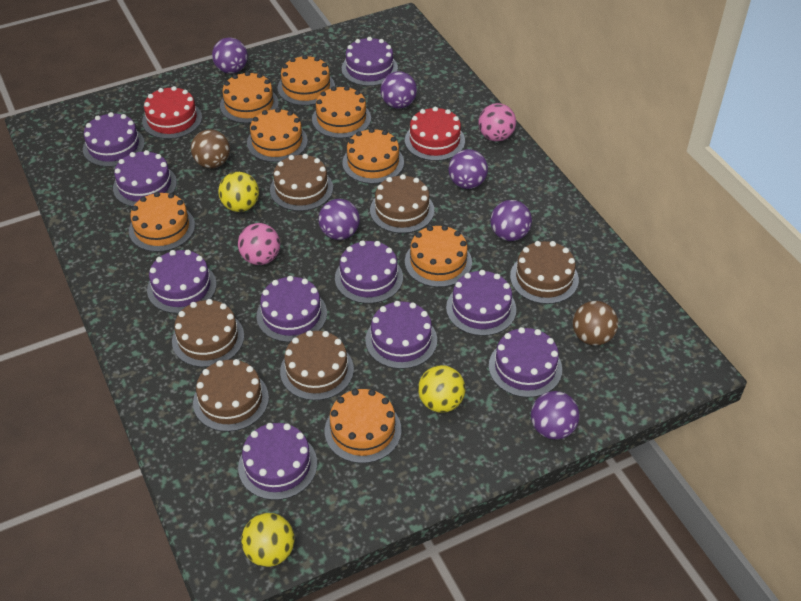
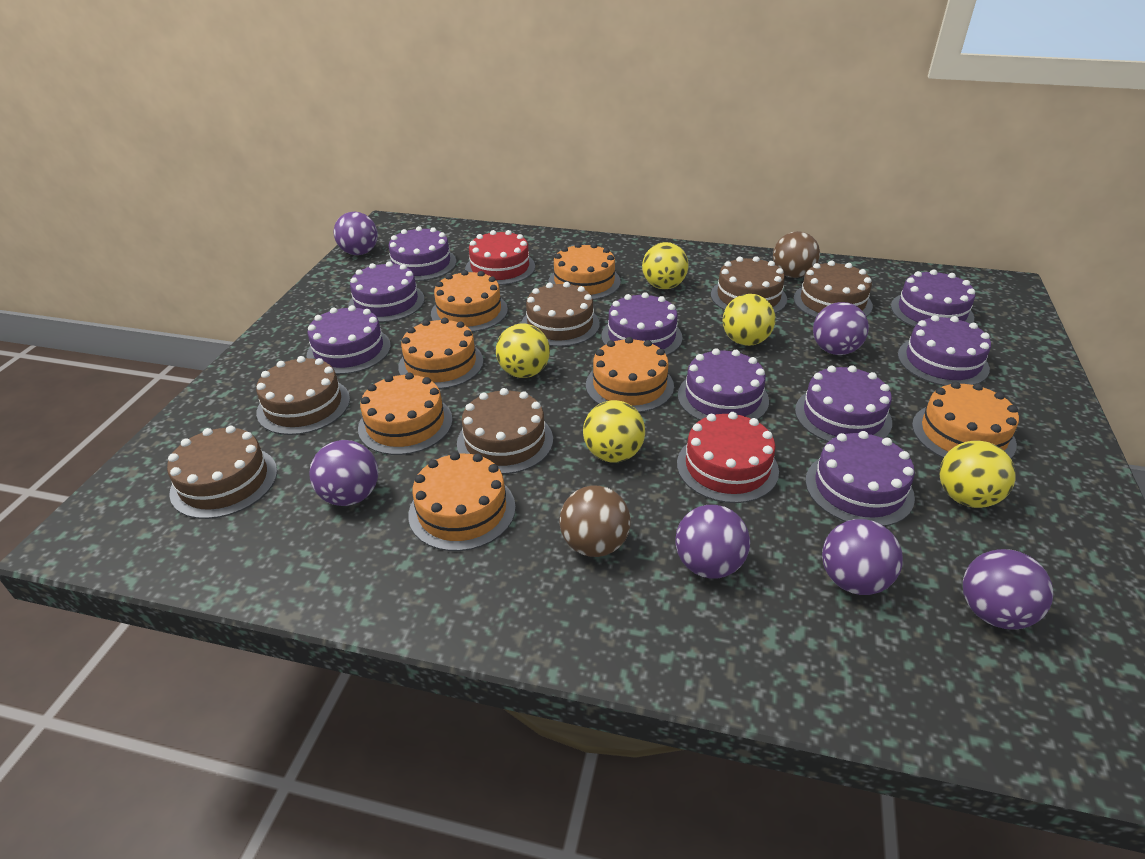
orange cake: 8 -> 7
pink ball: 2 -> 0
purple cake: 10 -> 9
yellow ball: 3 -> 5

